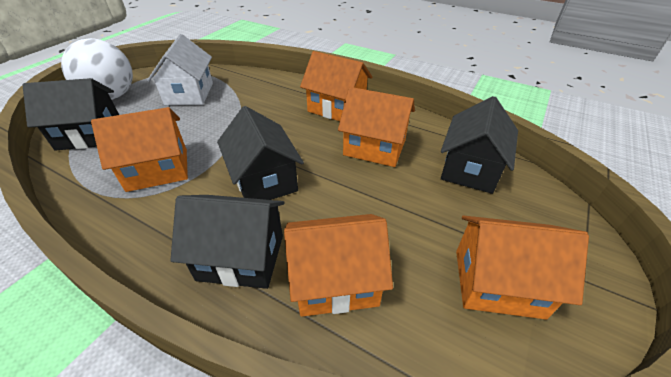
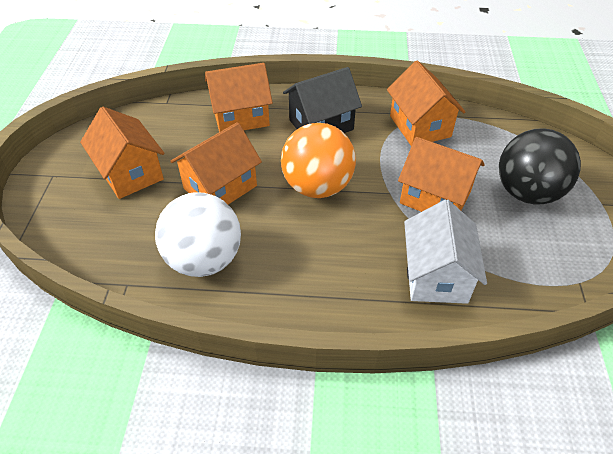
black ball: 0 -> 1
black house: 4 -> 1
orange ball: 0 -> 1

